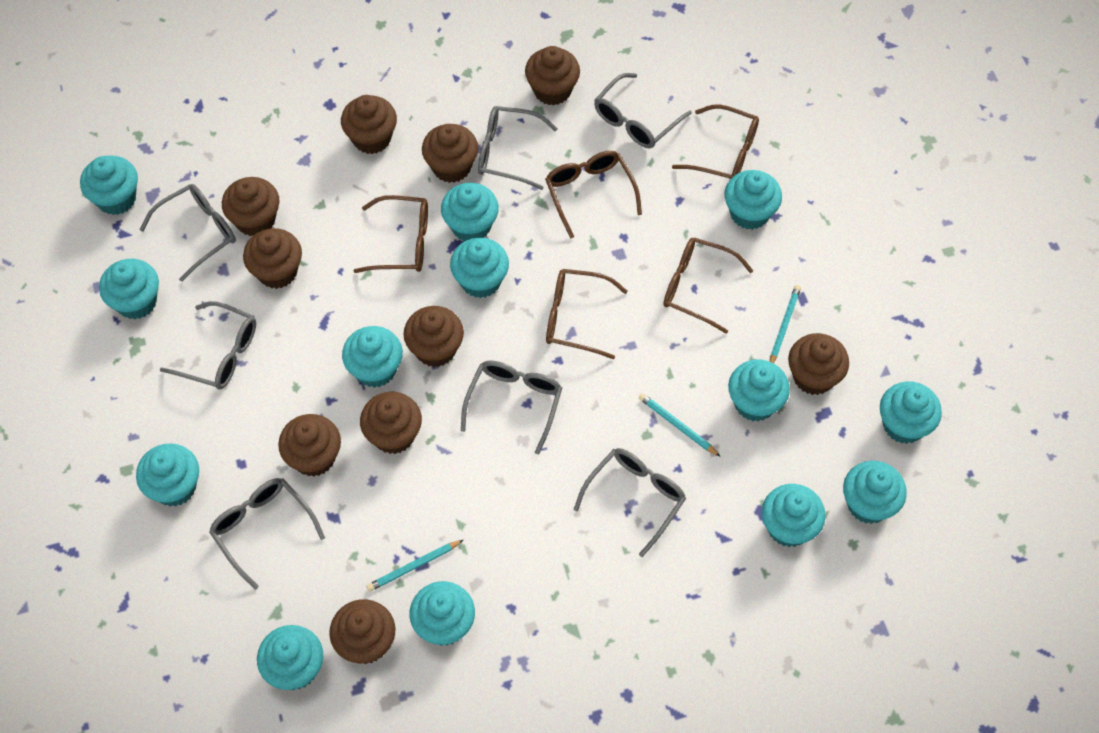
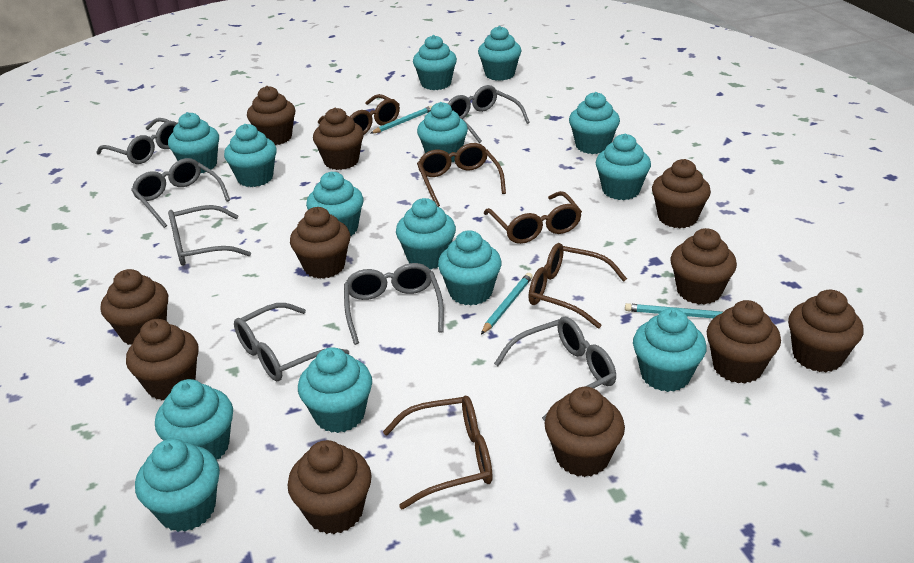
brown cupcake: 10 -> 11
turquoise cupcake: 13 -> 14

